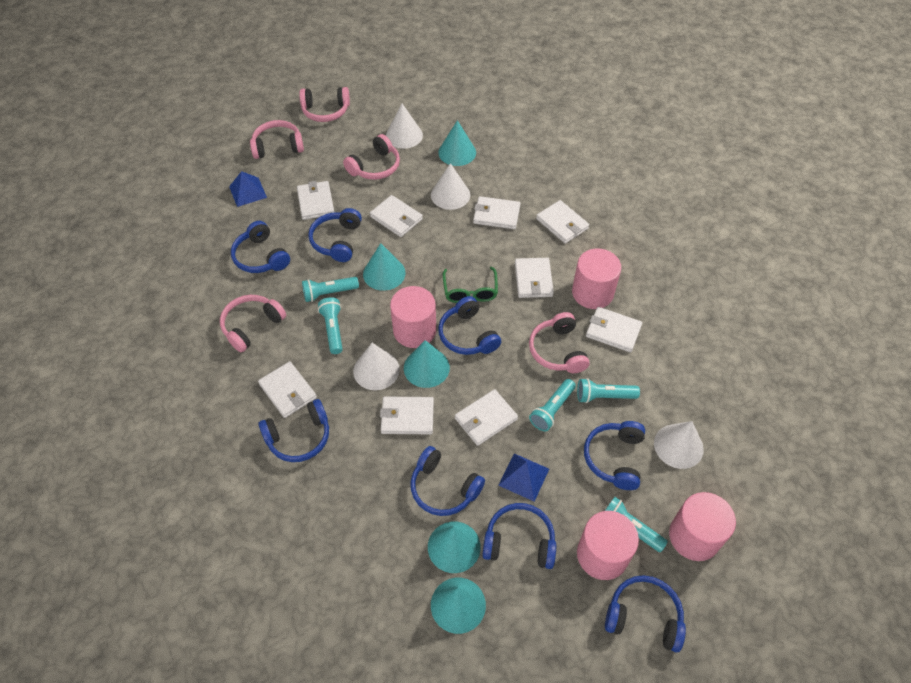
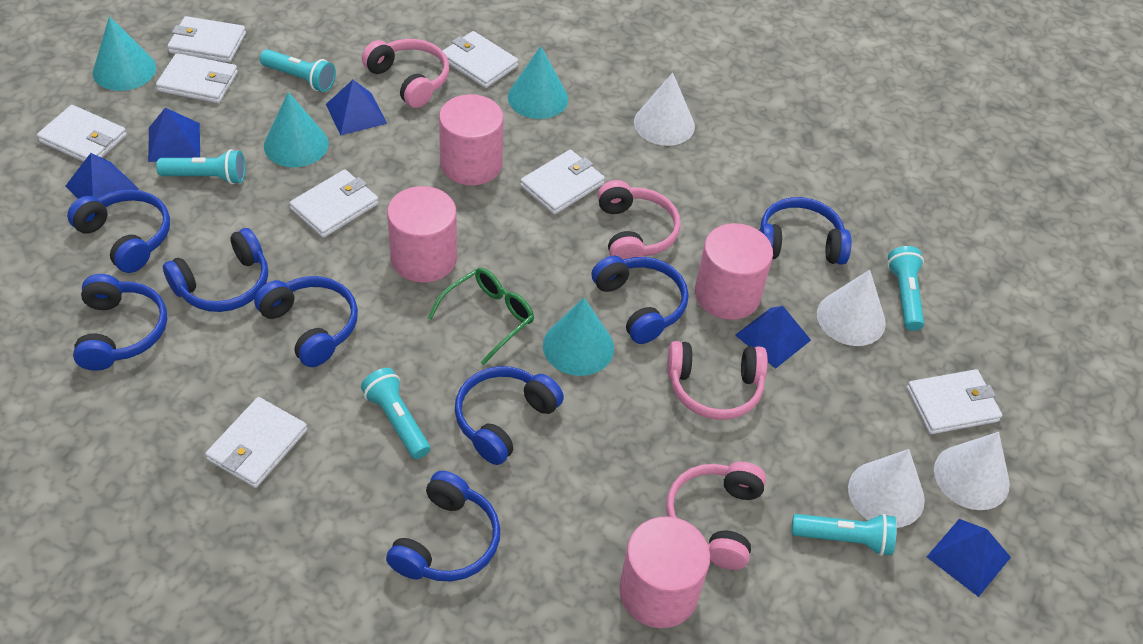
blue pyramid: 2 -> 5
pink headphones: 5 -> 4
turquoise cone: 5 -> 4
white wallet: 9 -> 8

